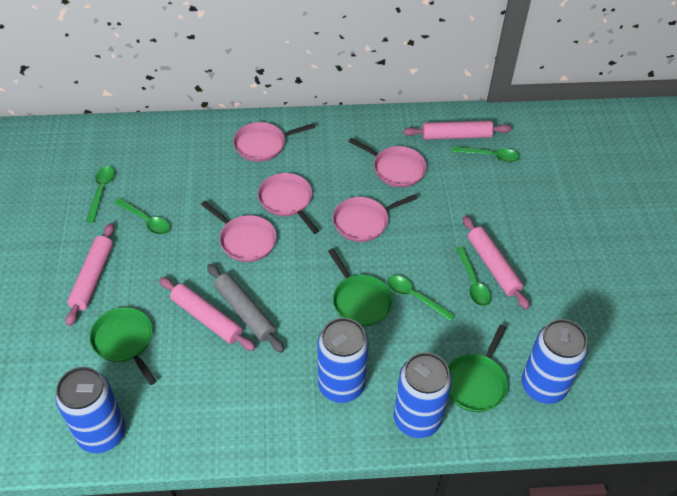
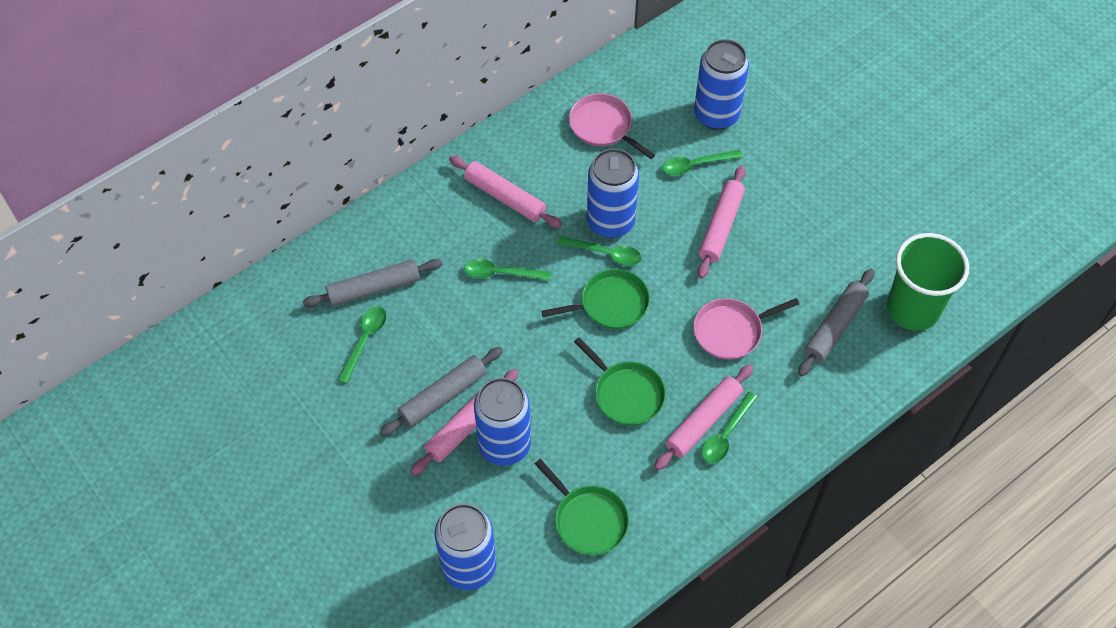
green cup: 0 -> 1
grey rolling pin: 1 -> 3
pink pan: 5 -> 2

